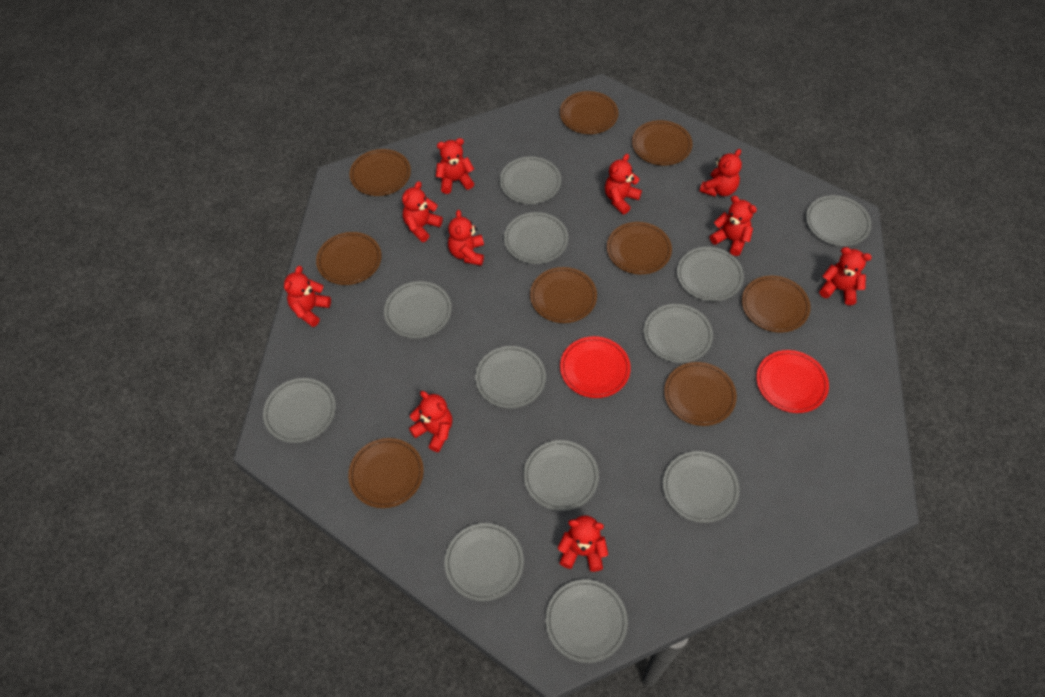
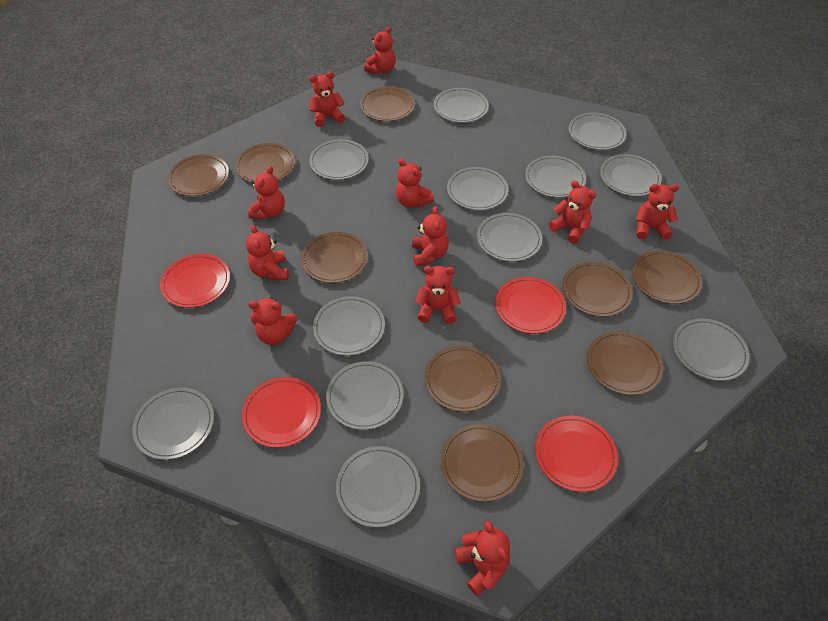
red plate: 2 -> 4
red teddy bear: 10 -> 11

